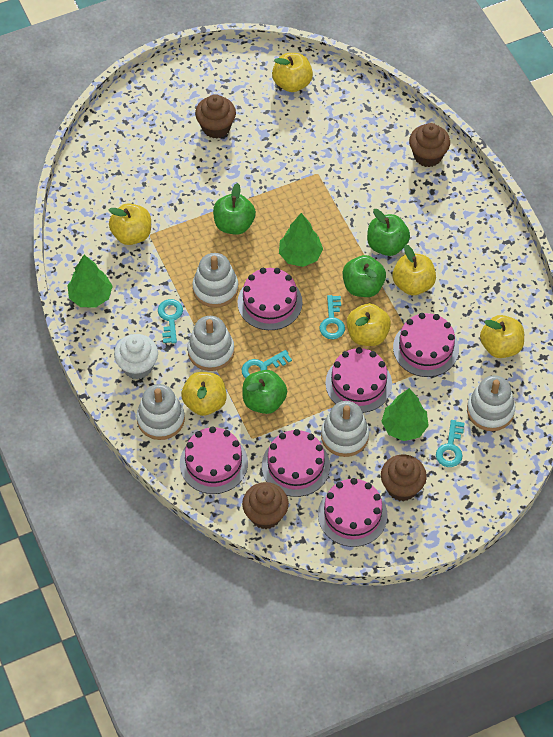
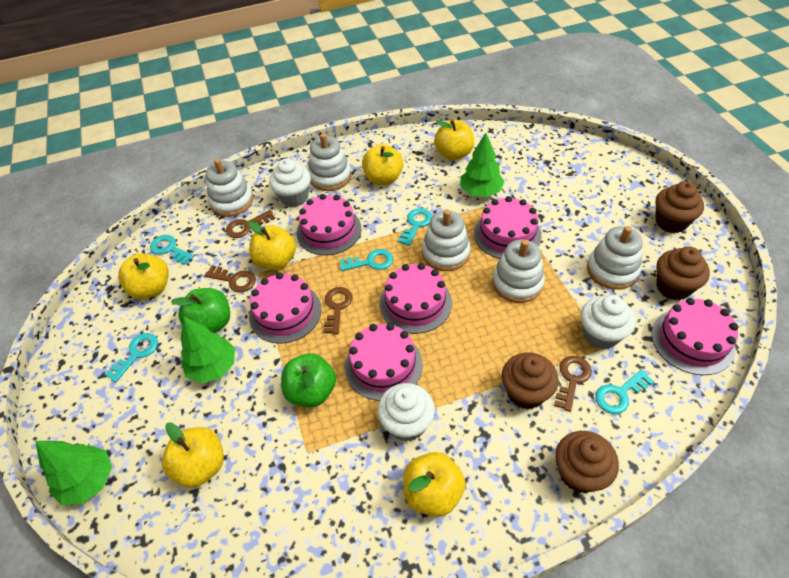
brown key: 0 -> 4
green apple: 4 -> 2
turquoise key: 4 -> 5
white cupcake: 1 -> 3

